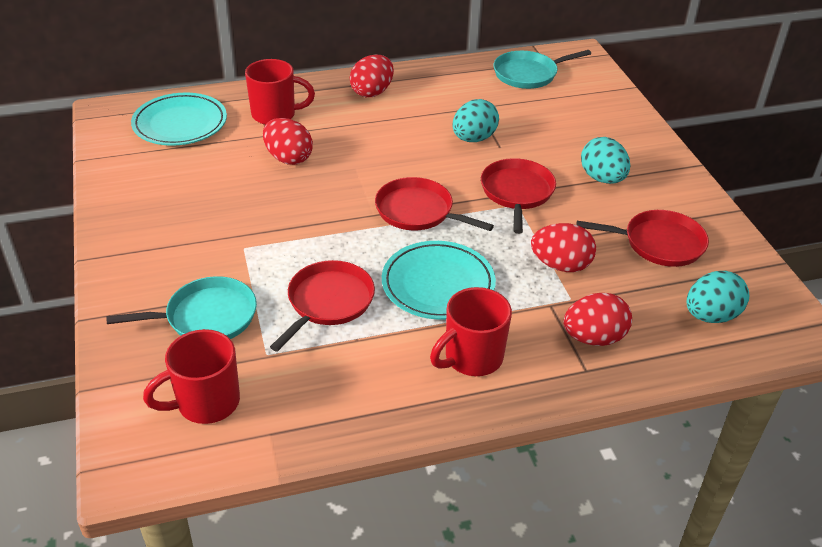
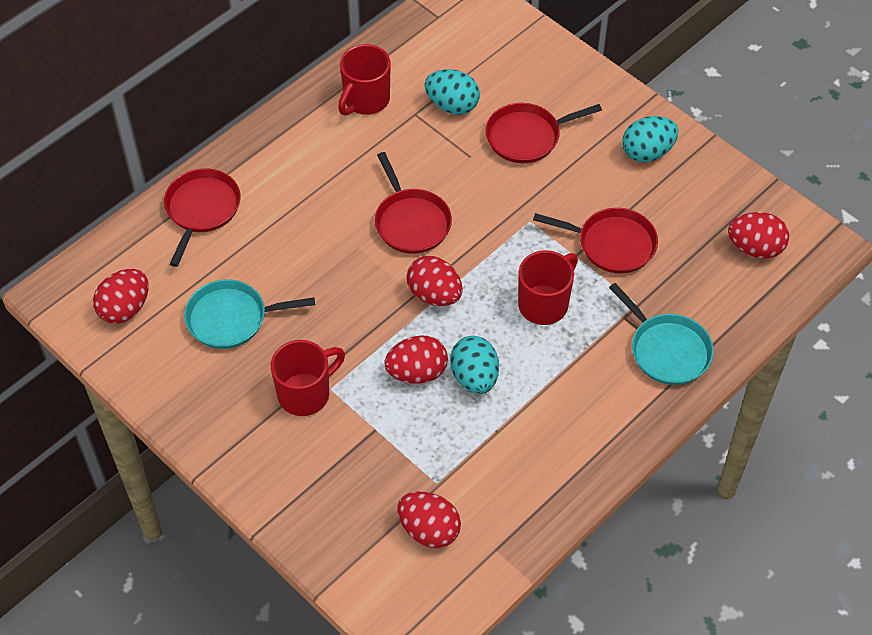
red egg: 4 -> 5
turquoise plate: 2 -> 0

